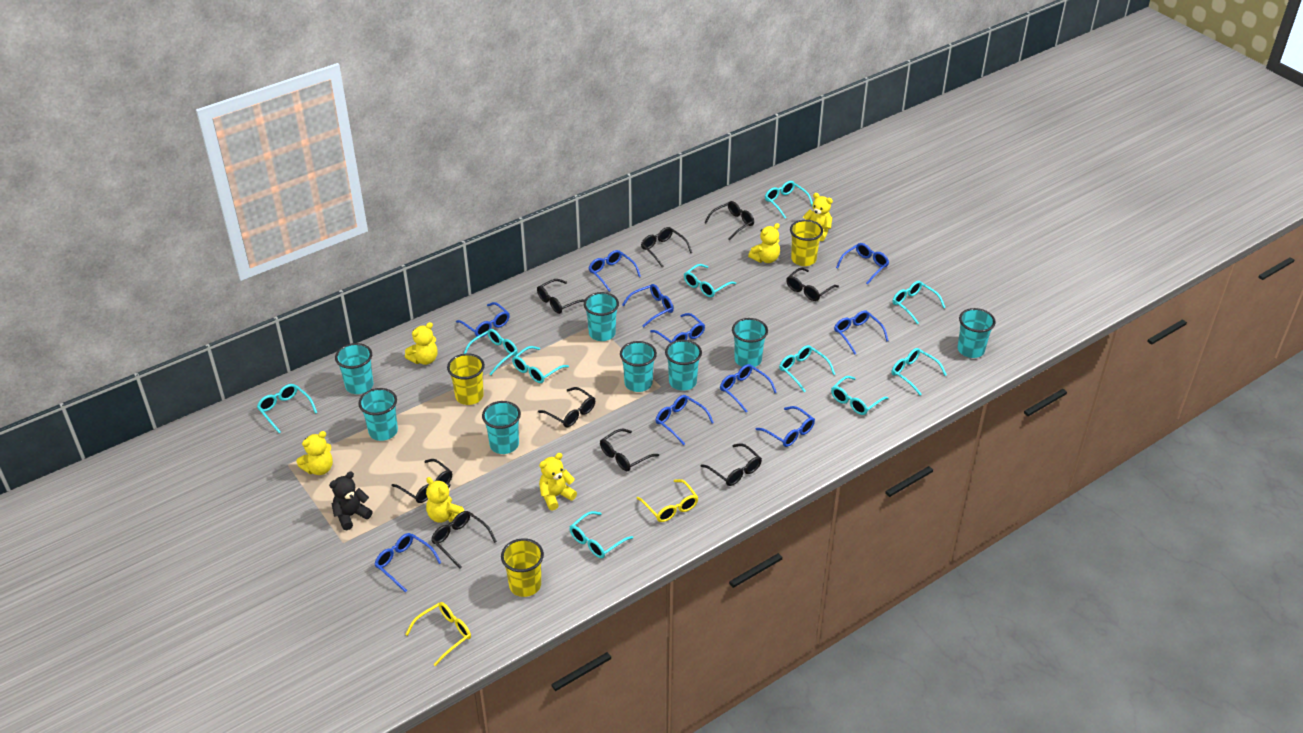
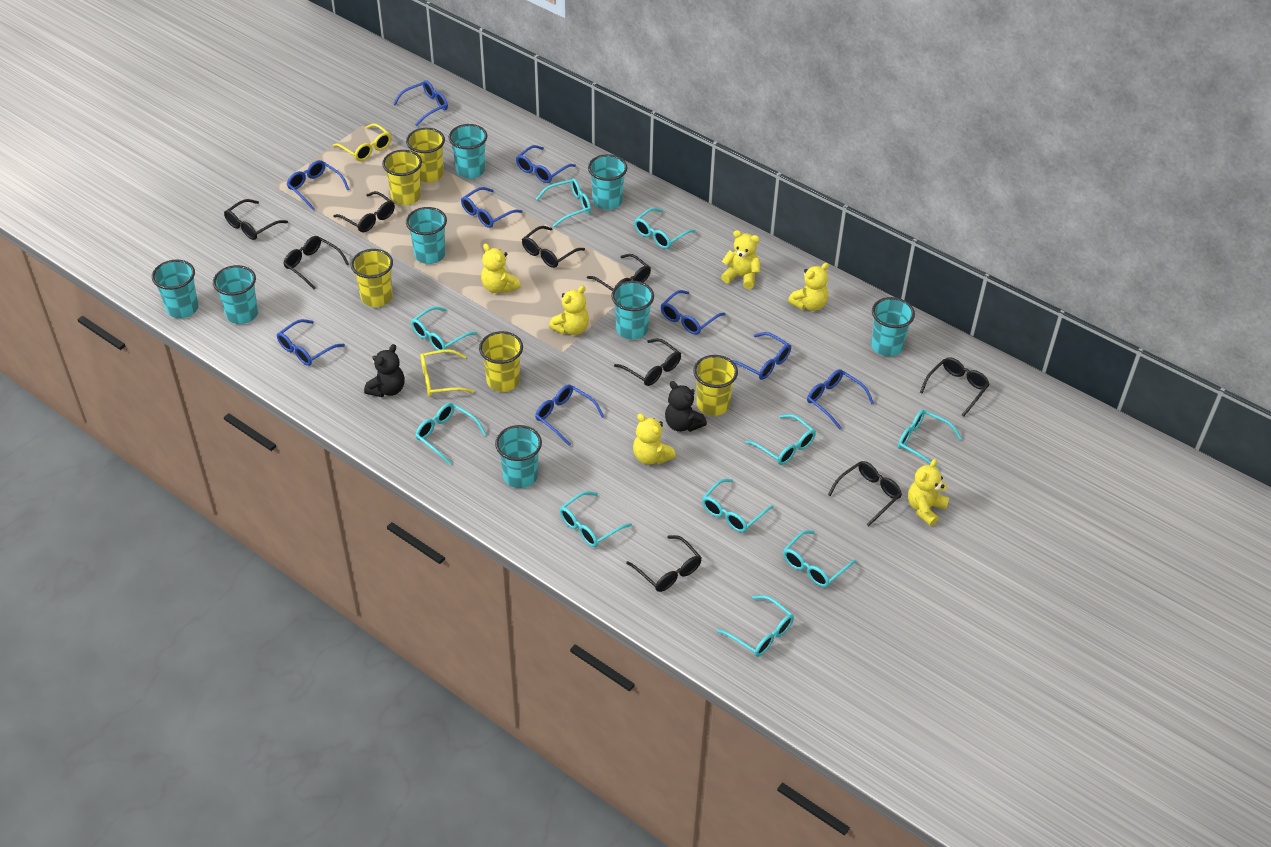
black teddy bear: 1 -> 2
blue glasses: 10 -> 9
yellow cup: 3 -> 5

